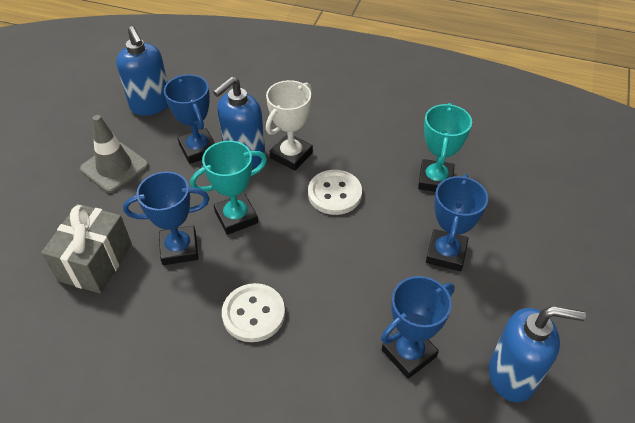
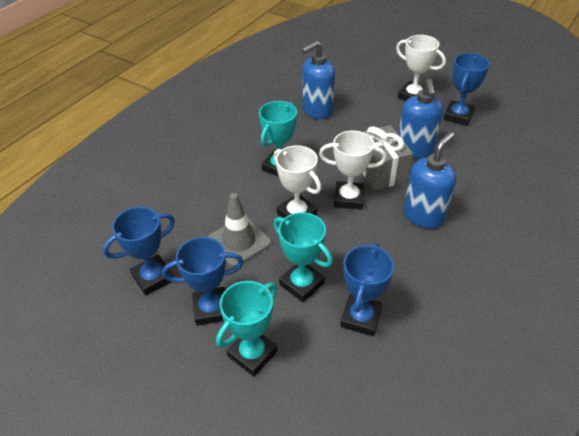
turquoise trophy: 2 -> 3
white button: 2 -> 0
white trophy: 1 -> 3

